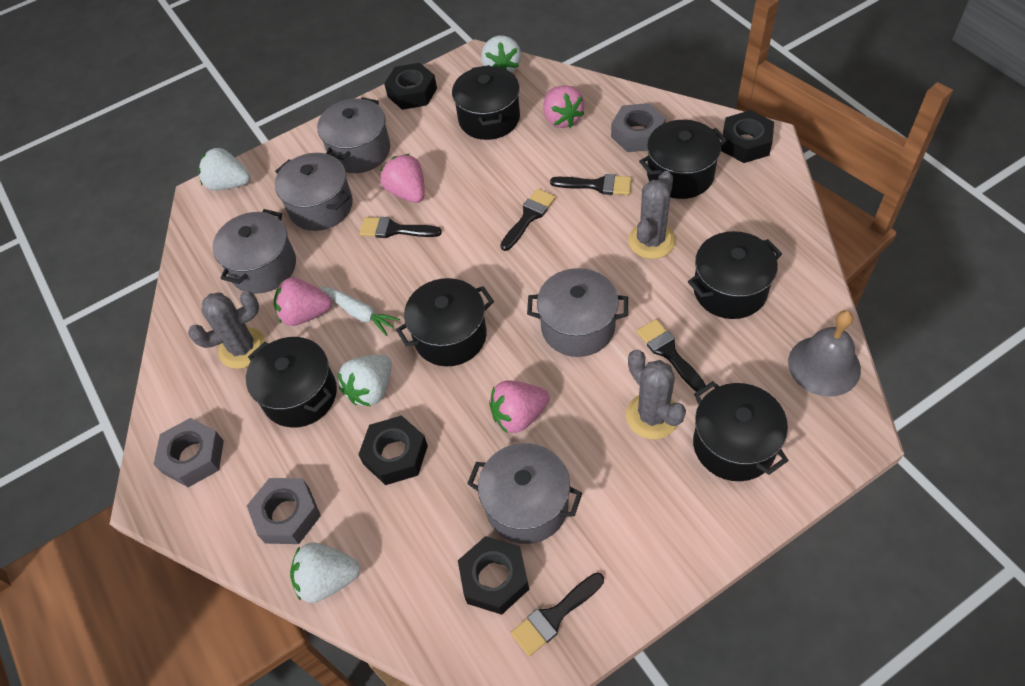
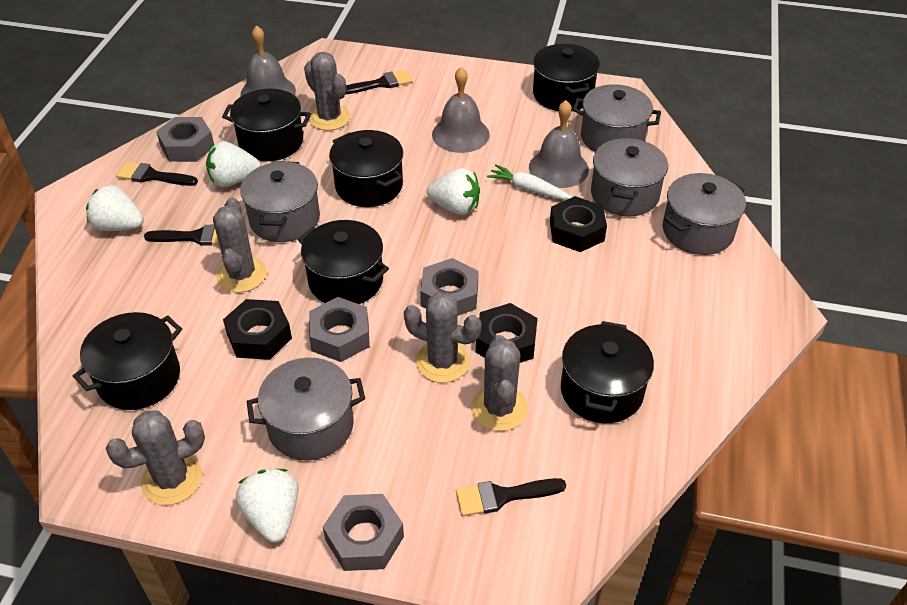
black brush: 5 -> 4
black nut: 4 -> 3
grey bell: 1 -> 3
grey cactus: 3 -> 5
grey nut: 3 -> 4
pink strawberry: 4 -> 0

